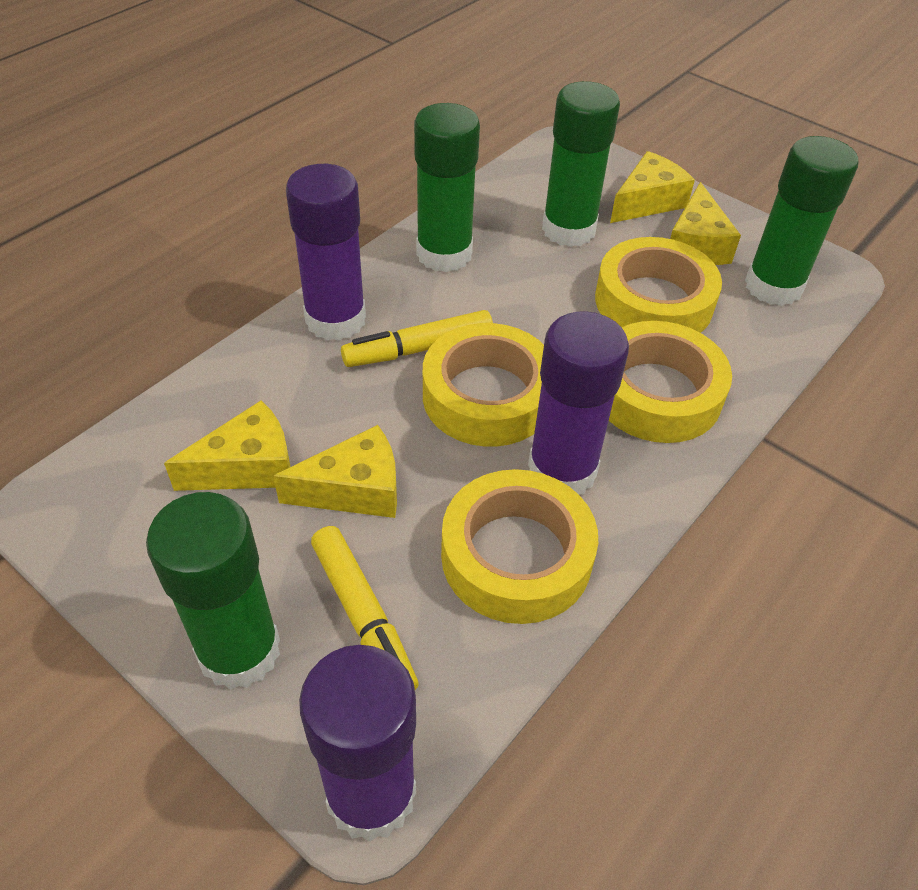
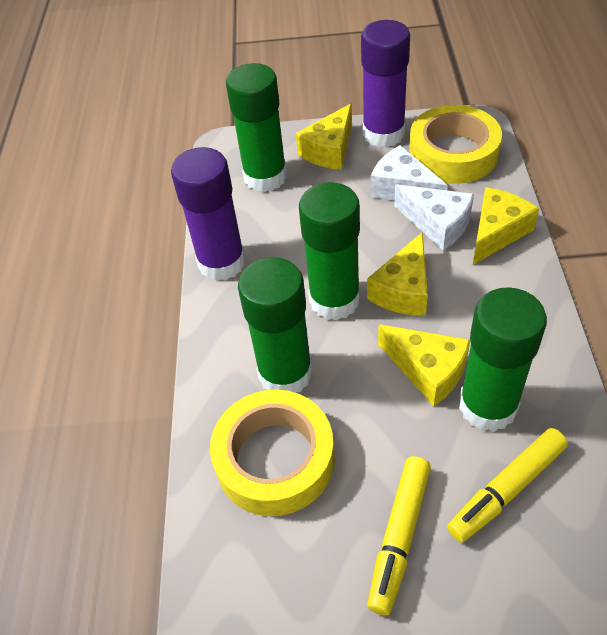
purple glue stick: 3 -> 2
white cheese: 0 -> 2
yellow tape: 4 -> 2

